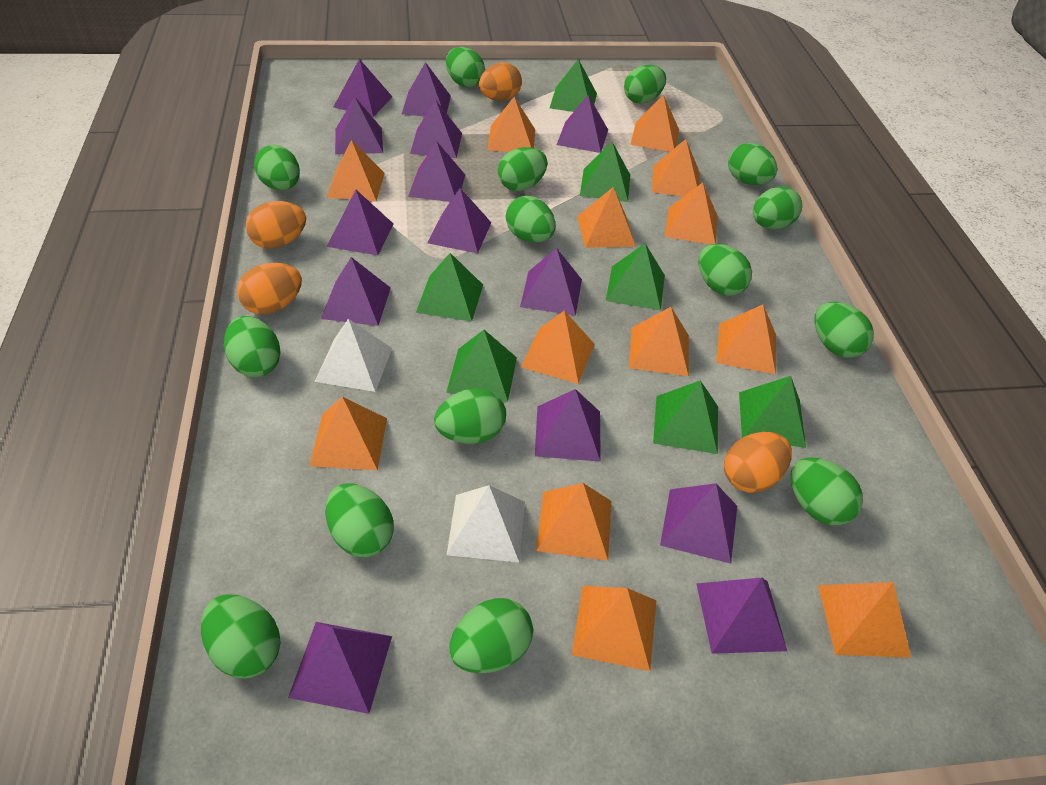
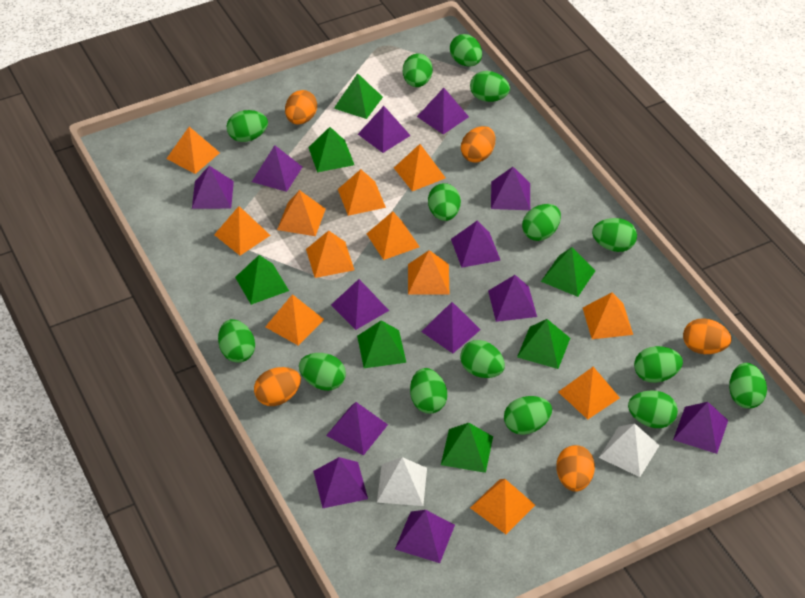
orange egg: 4 -> 5
orange pyramid: 13 -> 12
purple pyramid: 14 -> 13

